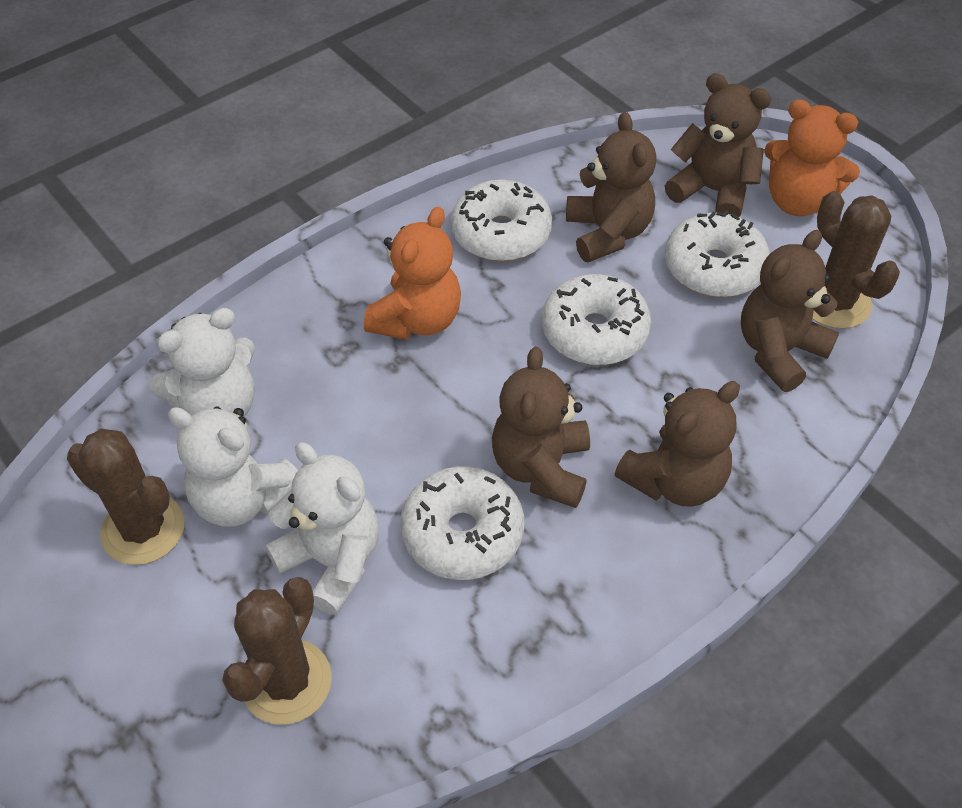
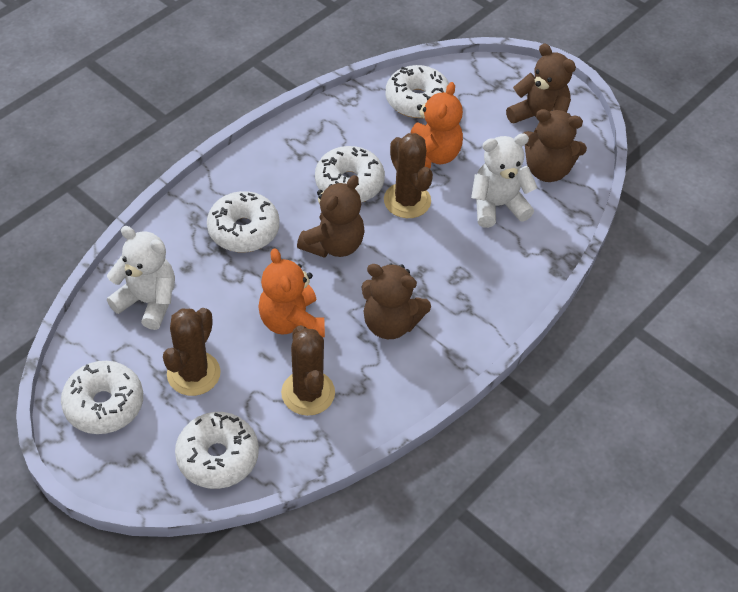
brown teddy bear: 5 -> 4
white donut: 4 -> 5
white teddy bear: 3 -> 2

